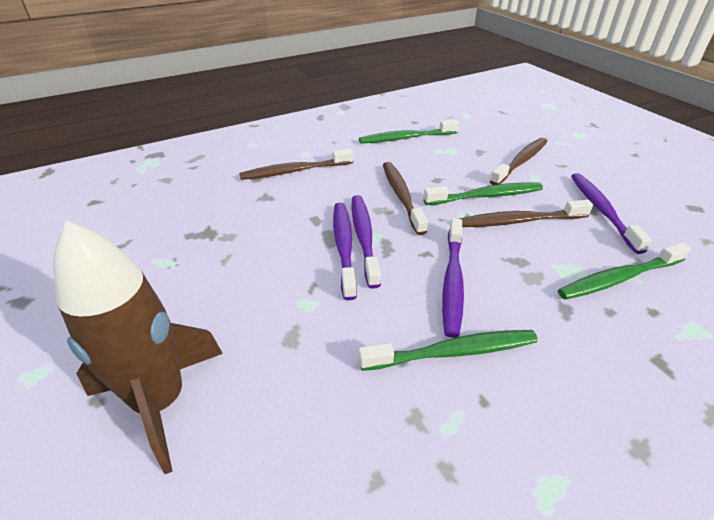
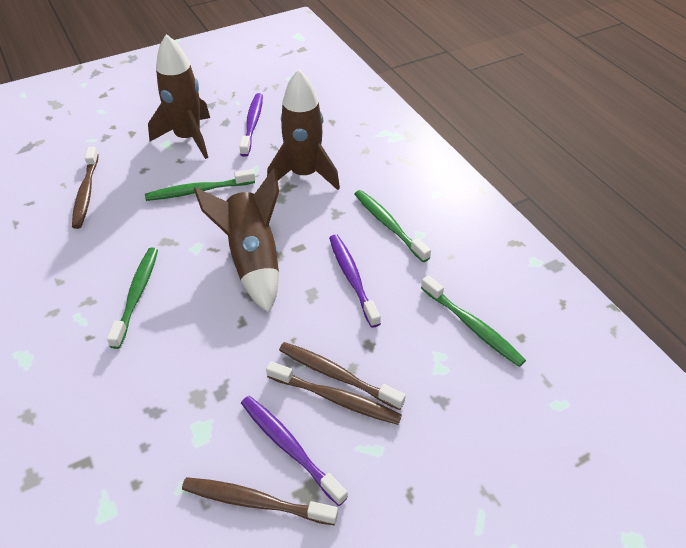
brown rocket: 1 -> 3
purple toothbrush: 4 -> 3

